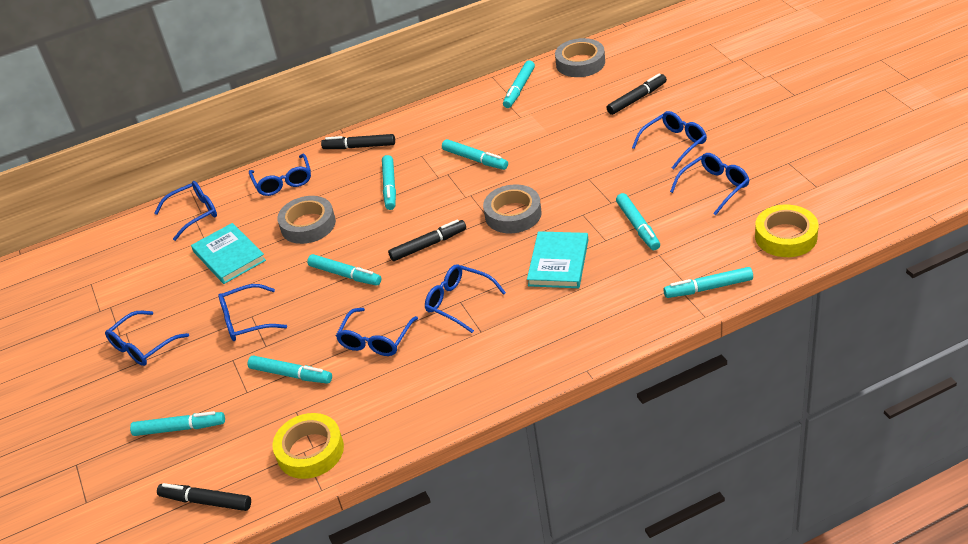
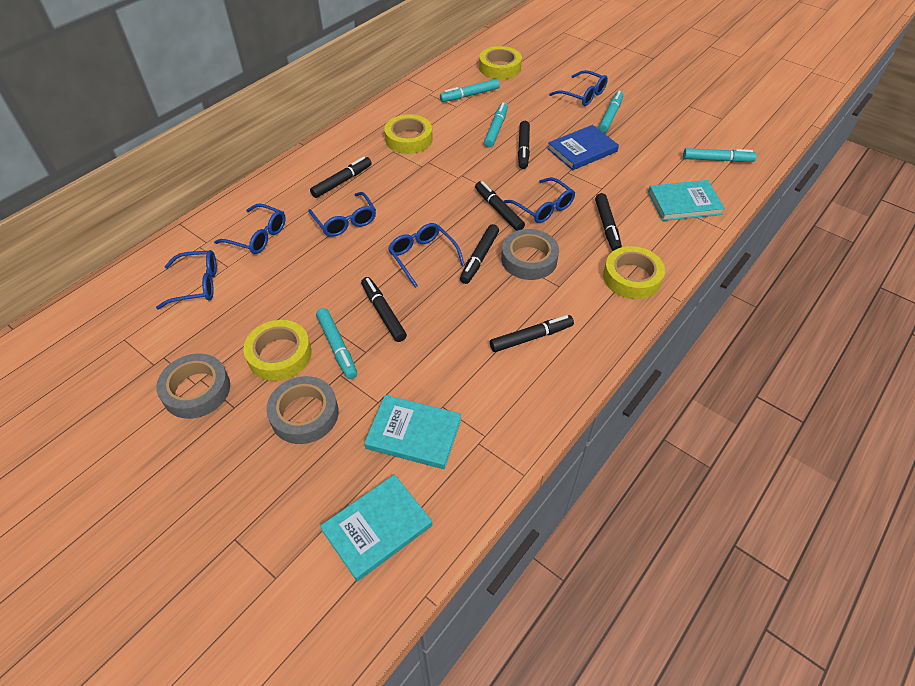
black marker: 4 -> 7
blue book: 0 -> 1
blue glasses: 8 -> 6
turquoise book: 2 -> 3
turquoise marker: 8 -> 5
yellow tape: 2 -> 4

